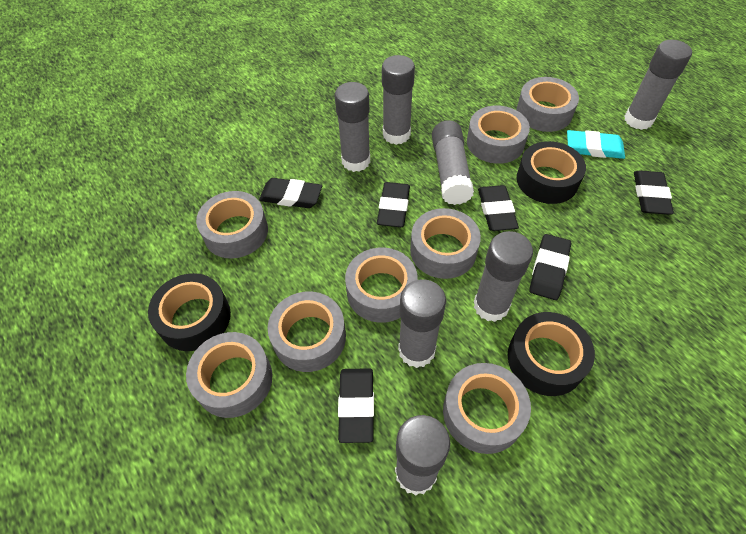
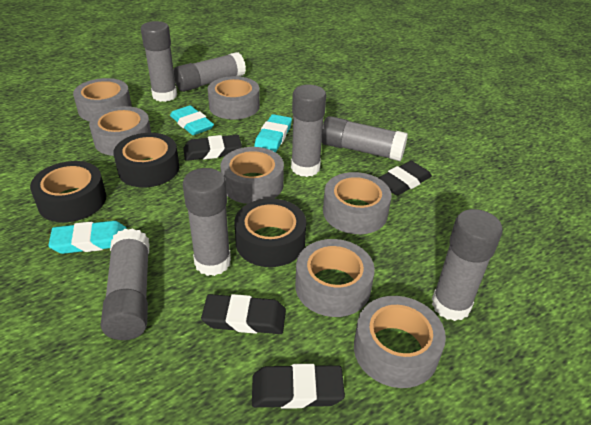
black eraser: 6 -> 4
grey tape: 8 -> 7
turquoise eraser: 1 -> 3

